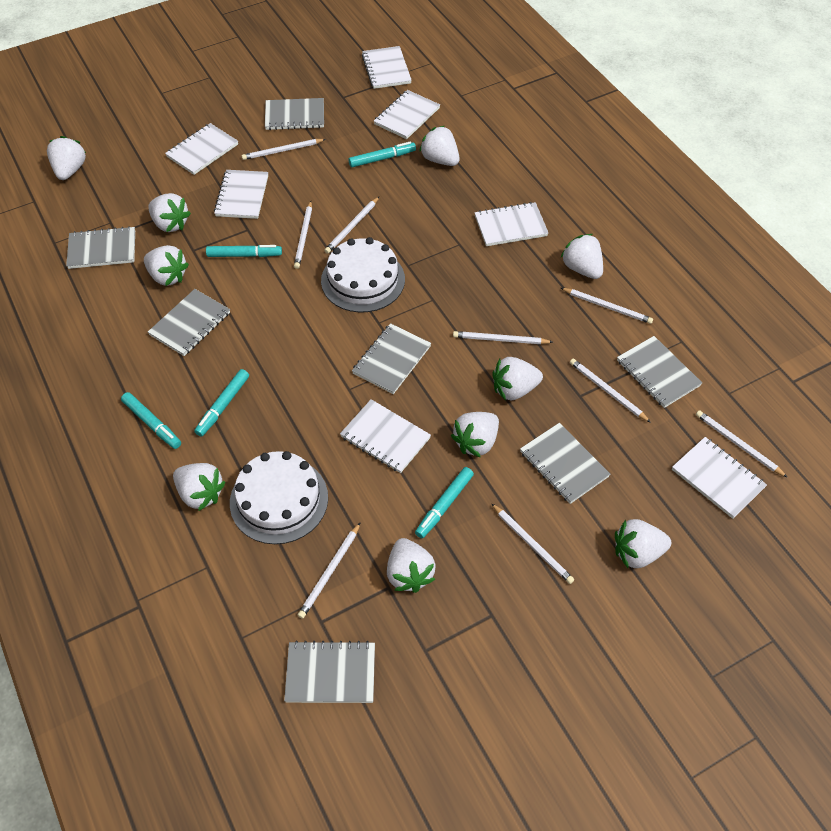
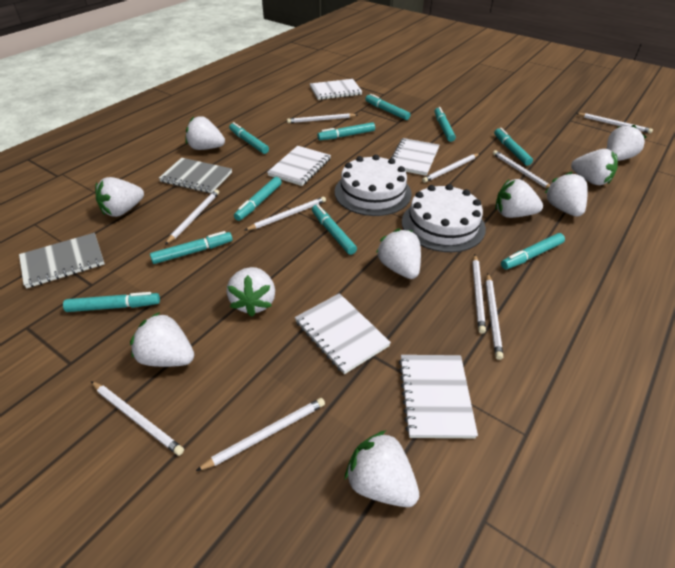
grey notebook: 7 -> 2
turquoise marker: 5 -> 10
white notebook: 7 -> 5
white pencil: 9 -> 10

